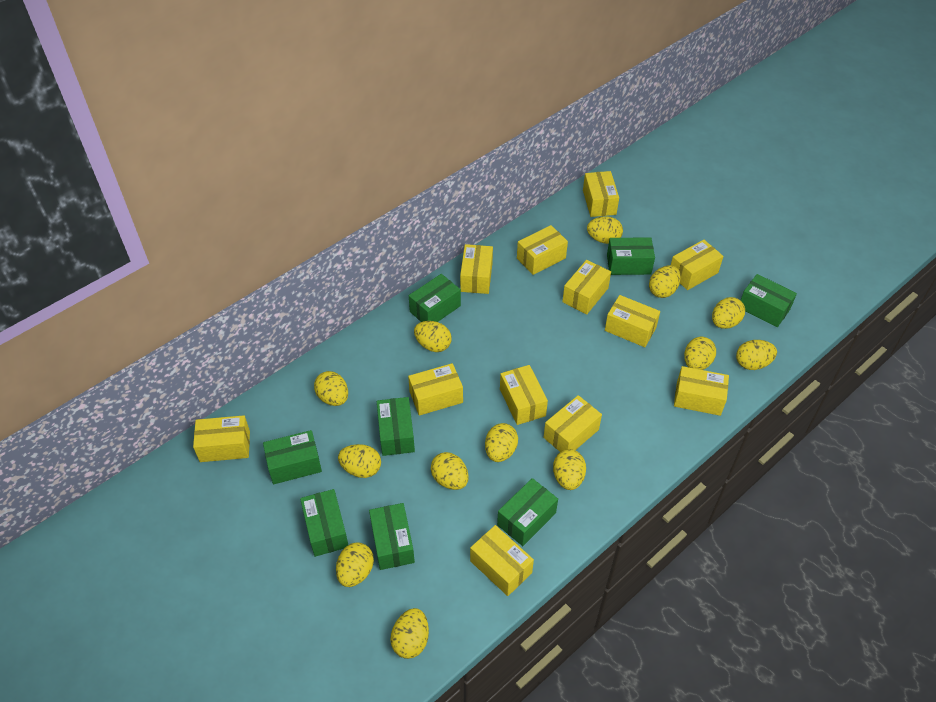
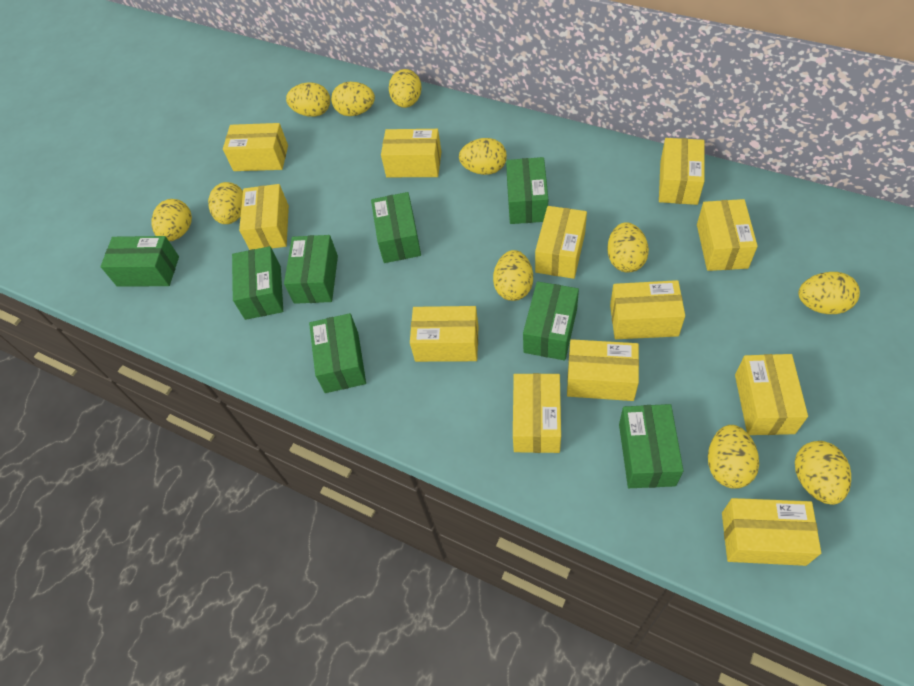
yellow egg: 13 -> 11

